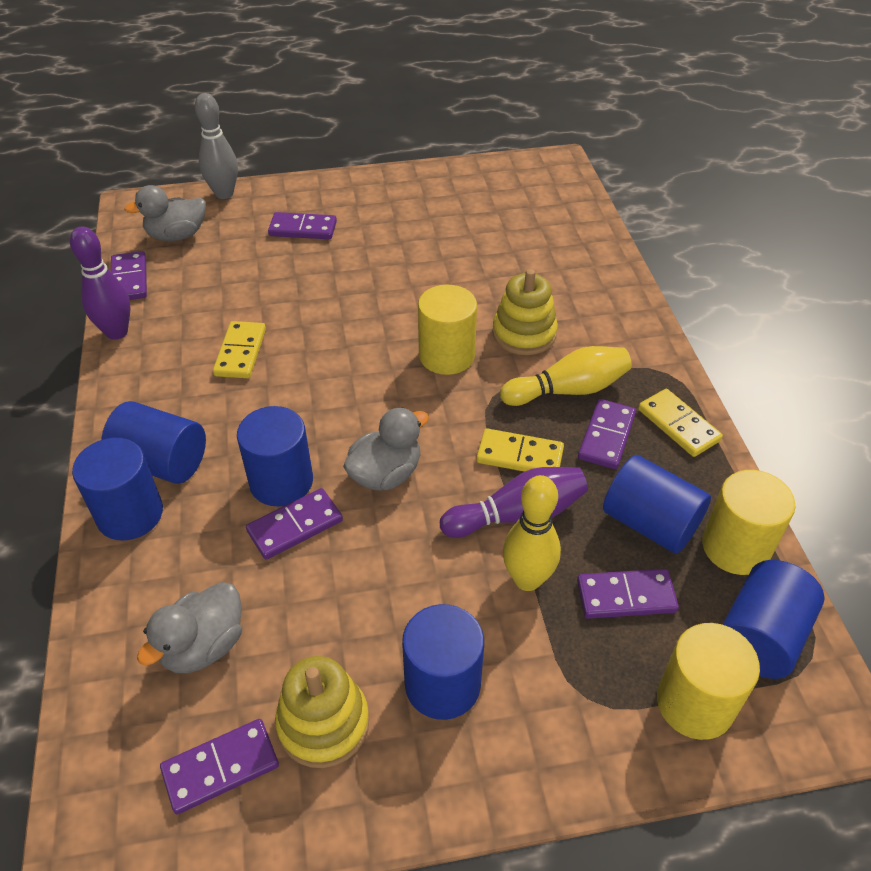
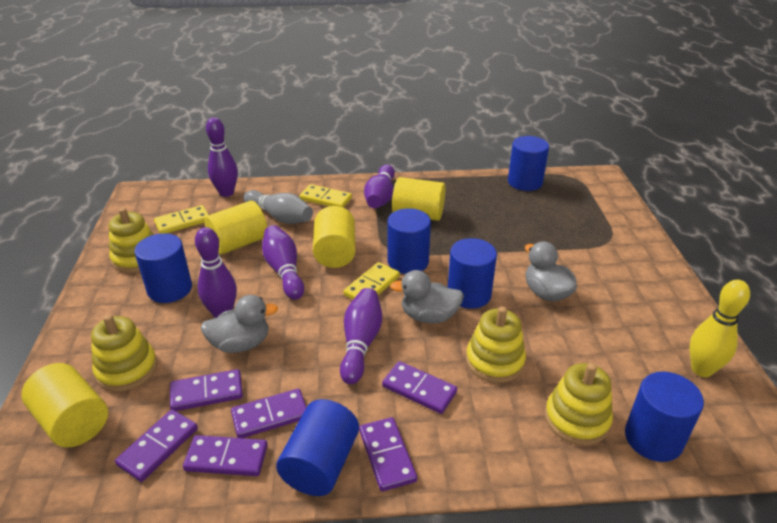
purple bowling pin: 2 -> 5
yellow bowling pin: 2 -> 1
yellow cylinder: 3 -> 4
yellow stacking toy: 2 -> 4

